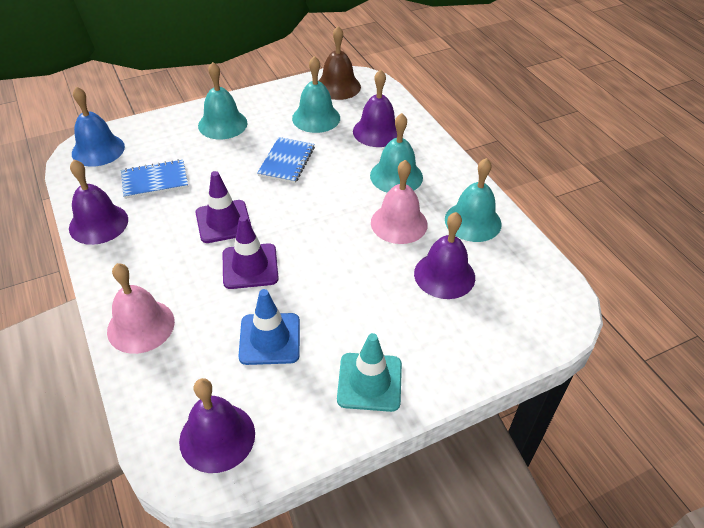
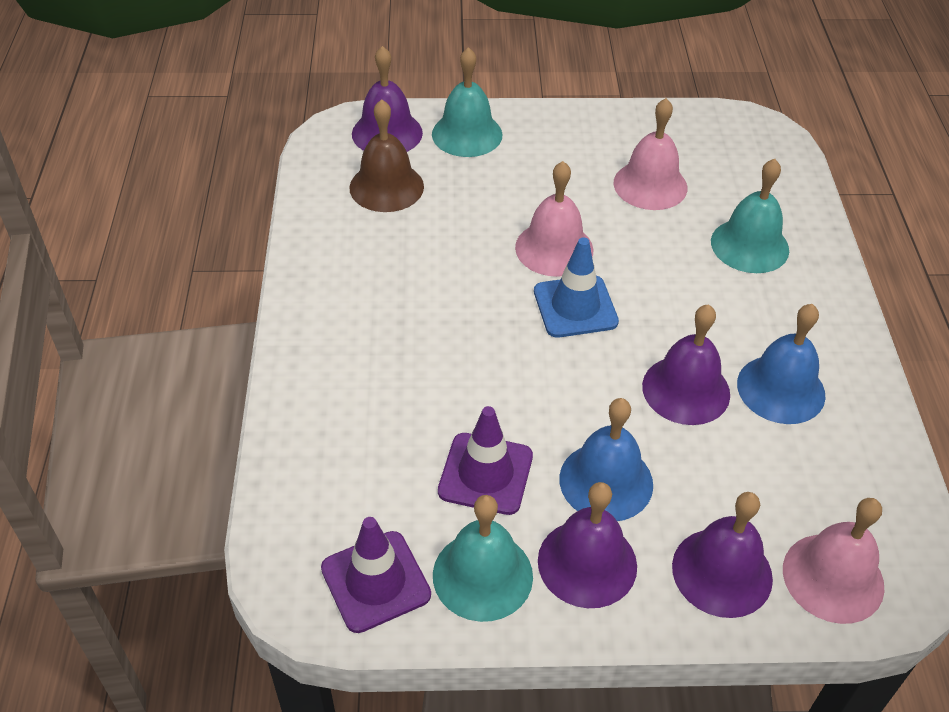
blue bell: 1 -> 2
blue notebook: 2 -> 0
pink bell: 2 -> 3
turquoise bell: 4 -> 3
turquoise traffic cone: 1 -> 0

